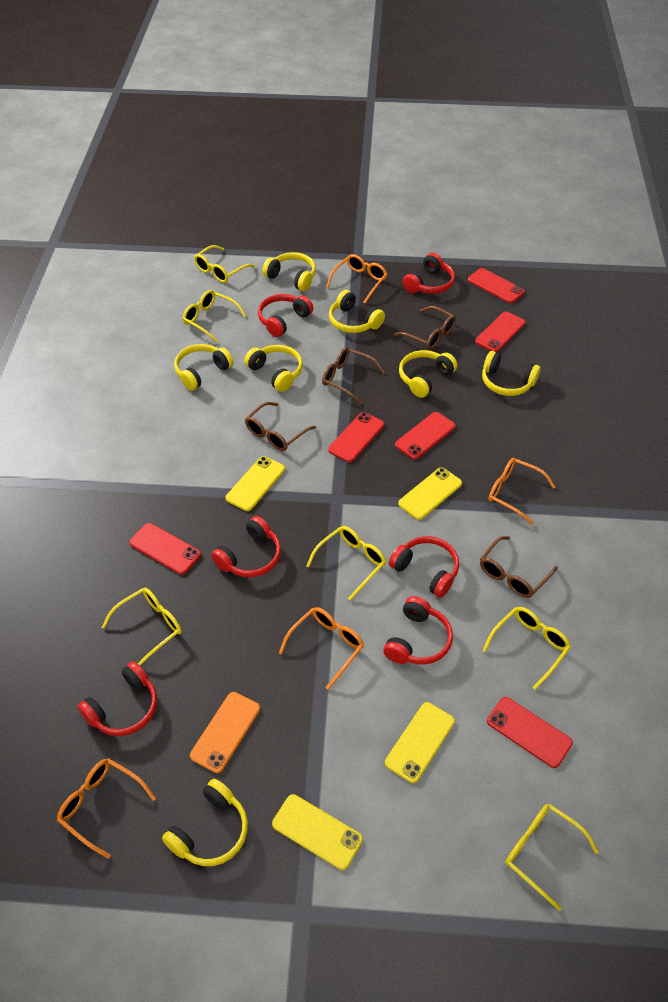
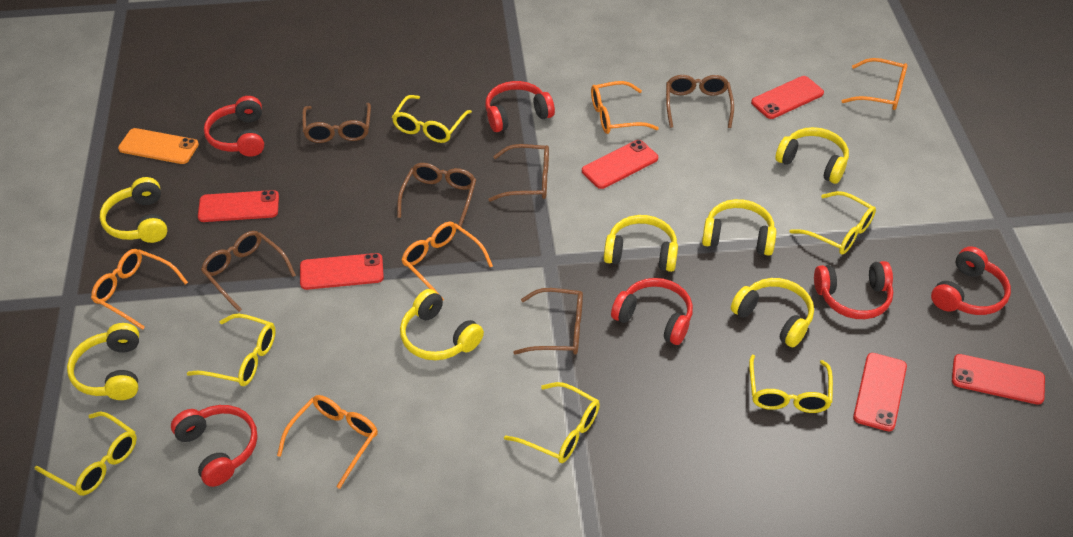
brown glasses: 4 -> 6
orange glasses: 4 -> 5
yellow phone: 4 -> 0

